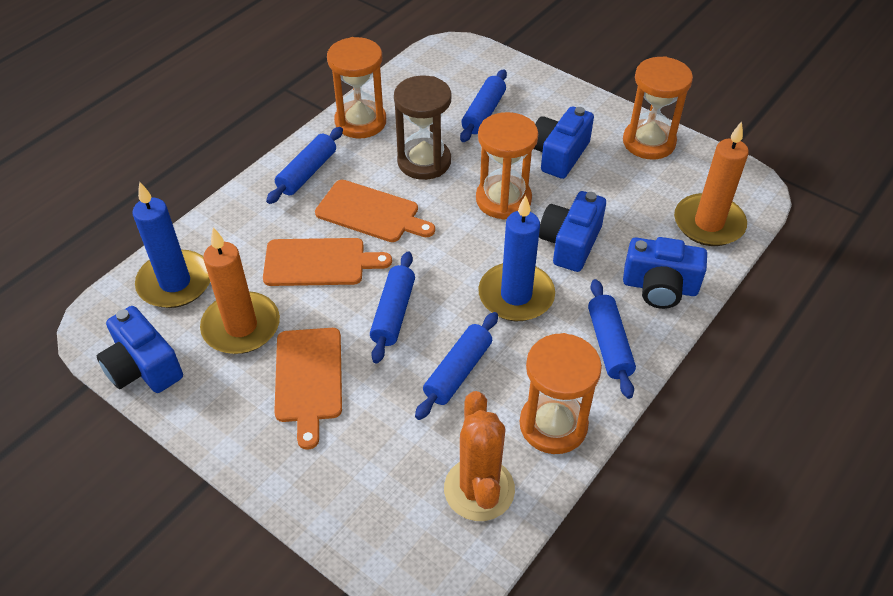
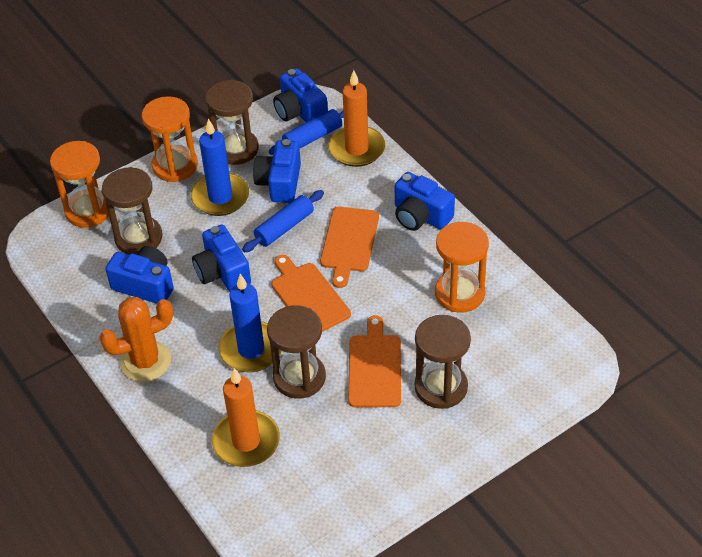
blue camera: 4 -> 5
blue rolling pin: 5 -> 2
brown hourglass: 1 -> 4
orange hourglass: 4 -> 3

